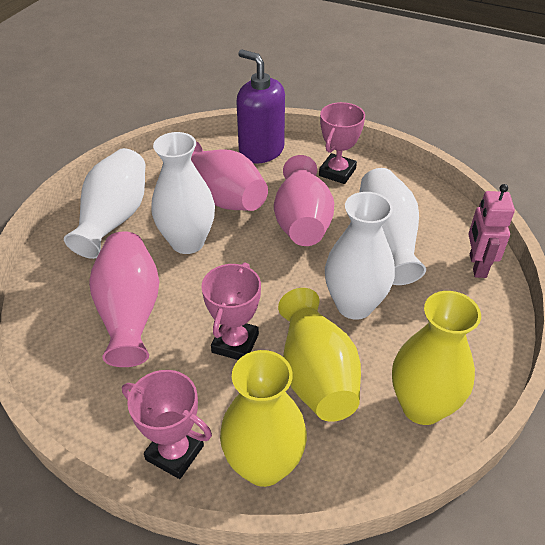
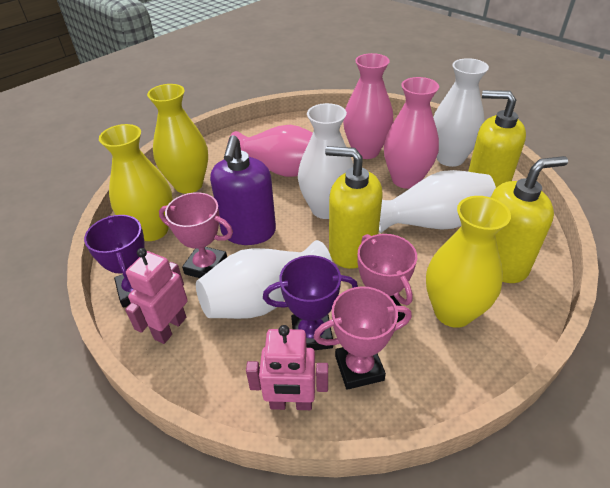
pink robot: 1 -> 2
purple trophy: 0 -> 2
yellow soap dispenser: 0 -> 3

